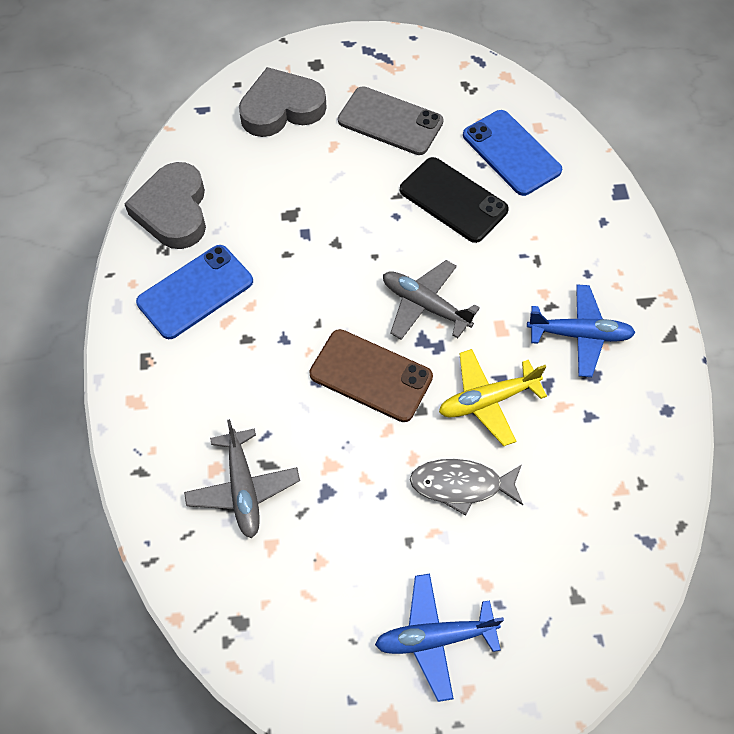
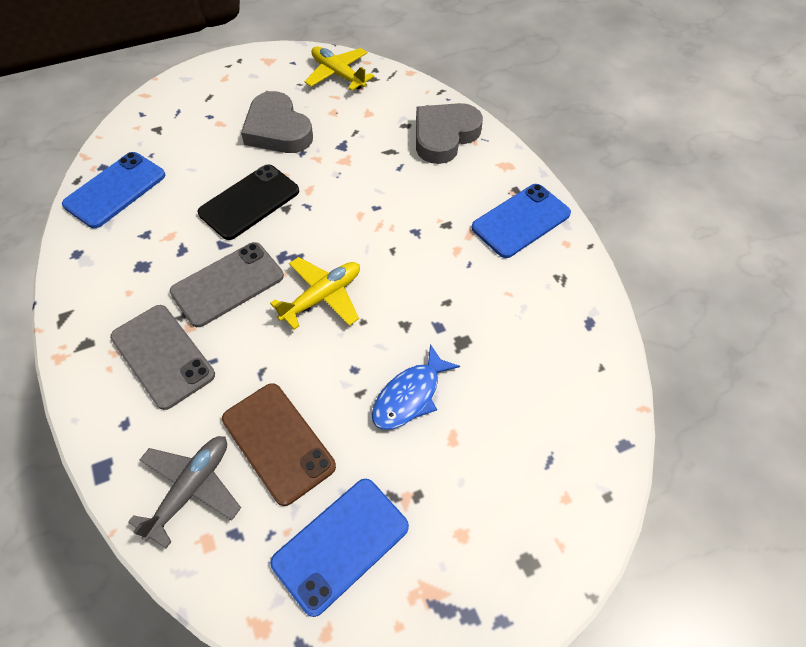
blue fish: 0 -> 1
blue phone: 2 -> 3
blue plane: 2 -> 0
grey fish: 1 -> 0
grey phone: 1 -> 2
grey plane: 2 -> 1
yellow plane: 1 -> 2

